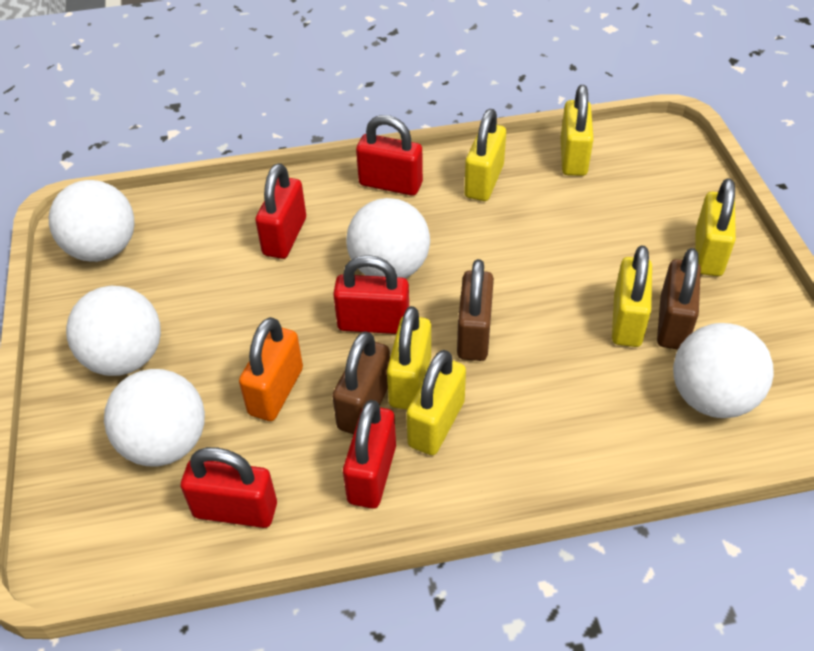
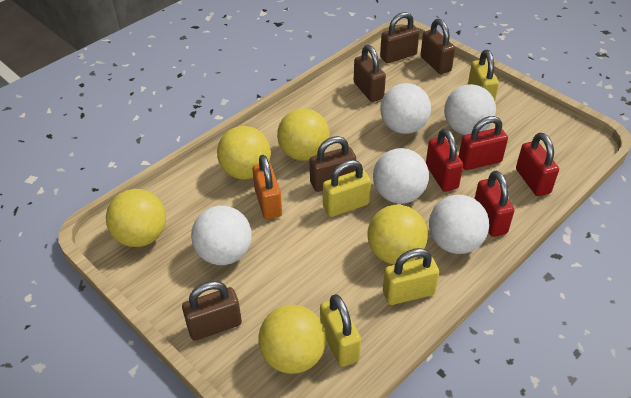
brown padlock: 3 -> 5
red padlock: 5 -> 4
yellow ball: 0 -> 5
yellow padlock: 6 -> 4

